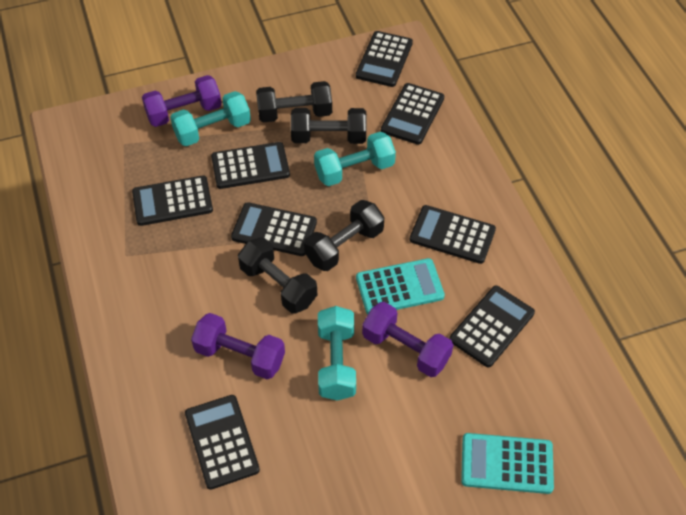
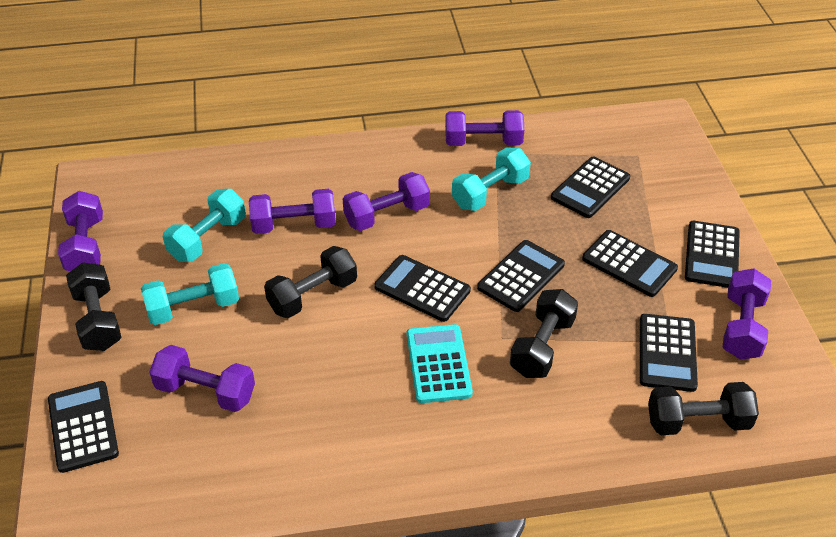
black calculator: 8 -> 7
purple dumbbell: 3 -> 6
turquoise calculator: 2 -> 1

